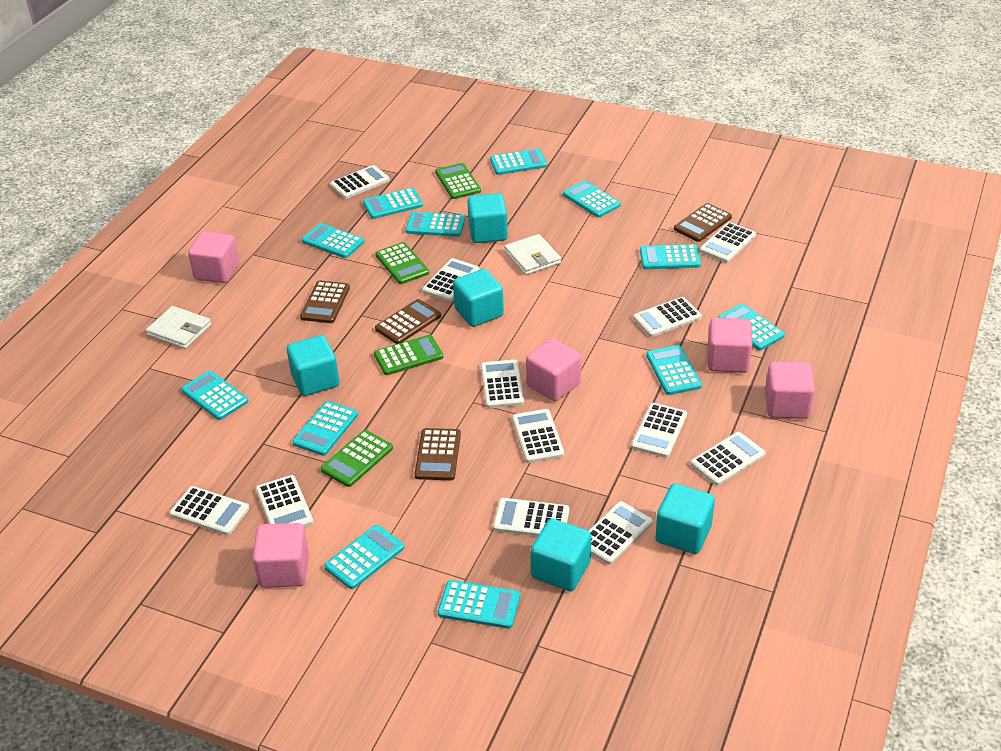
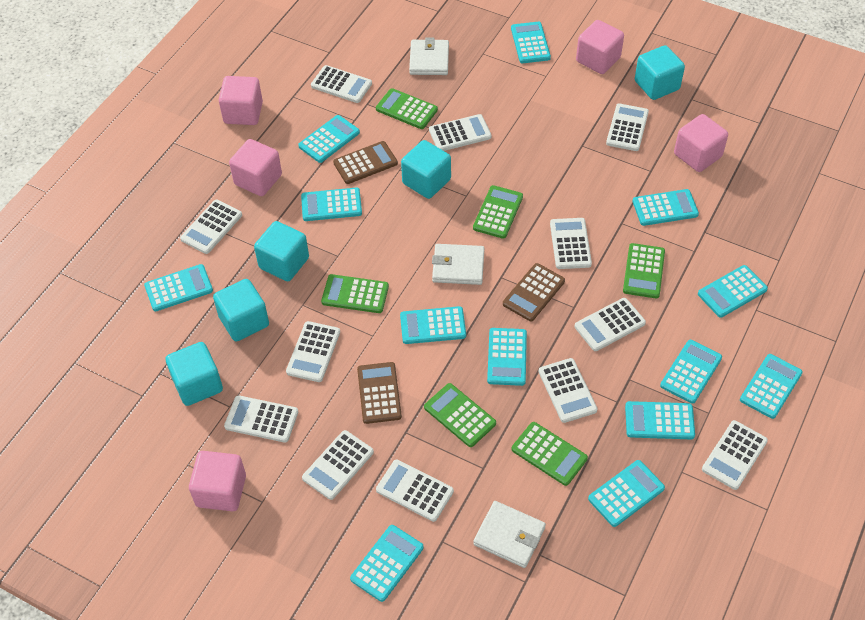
brown calculator: 4 -> 3
green calculator: 4 -> 6
turquoise calculator: 12 -> 13
white wallet: 2 -> 3

